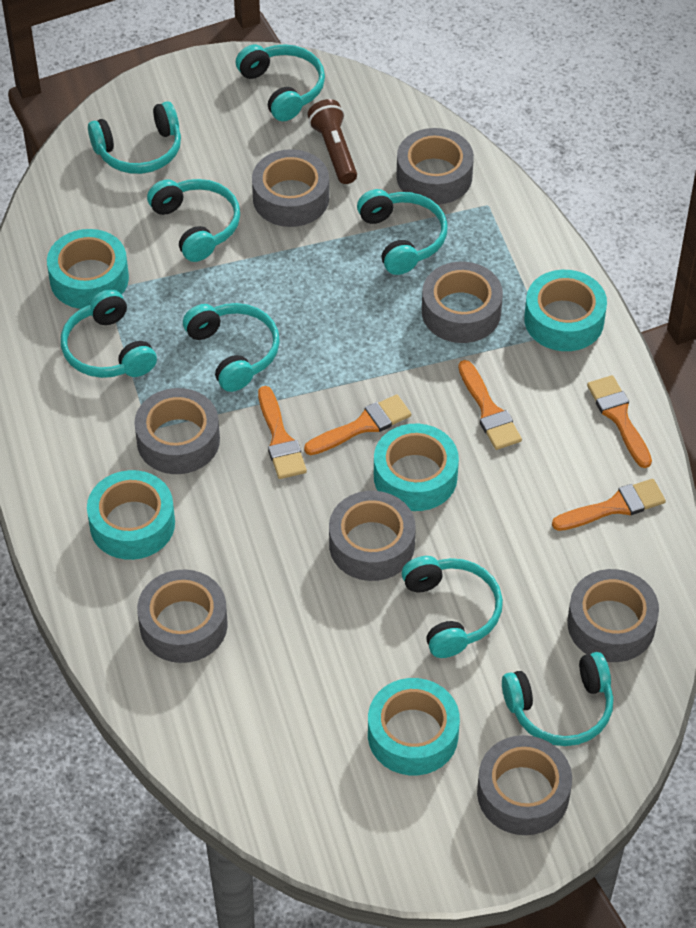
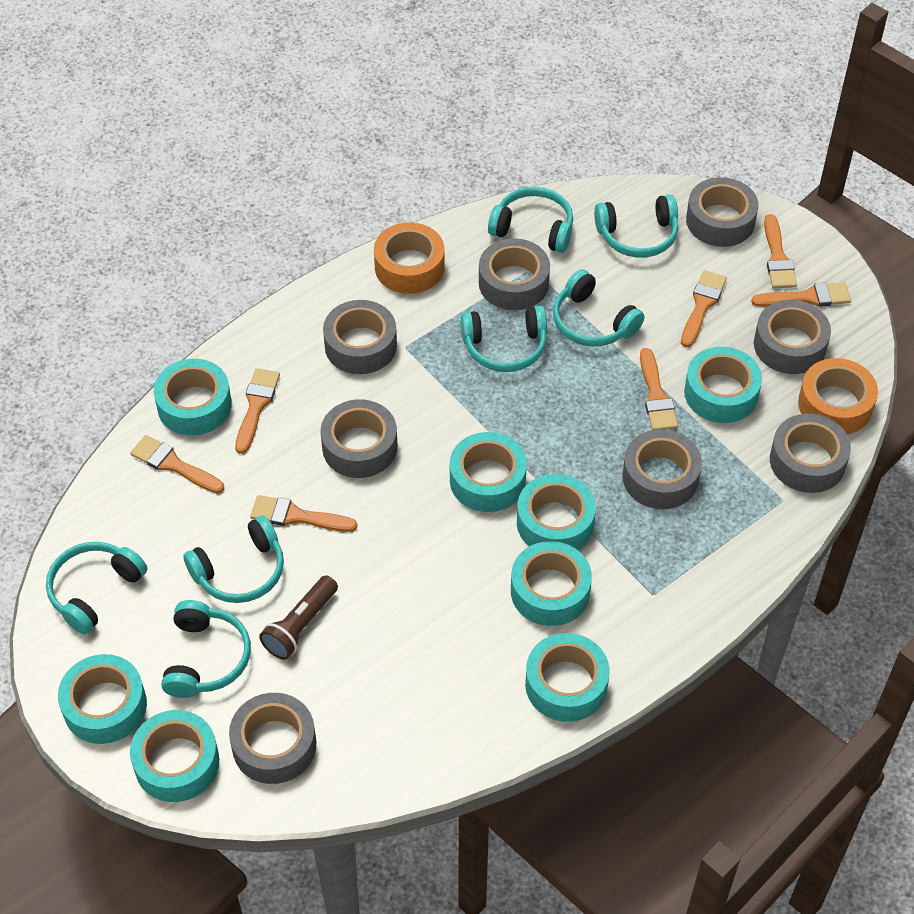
orange brush: 5 -> 7
orange tape: 0 -> 2
turquoise headphones: 8 -> 7
turquoise tape: 5 -> 8

